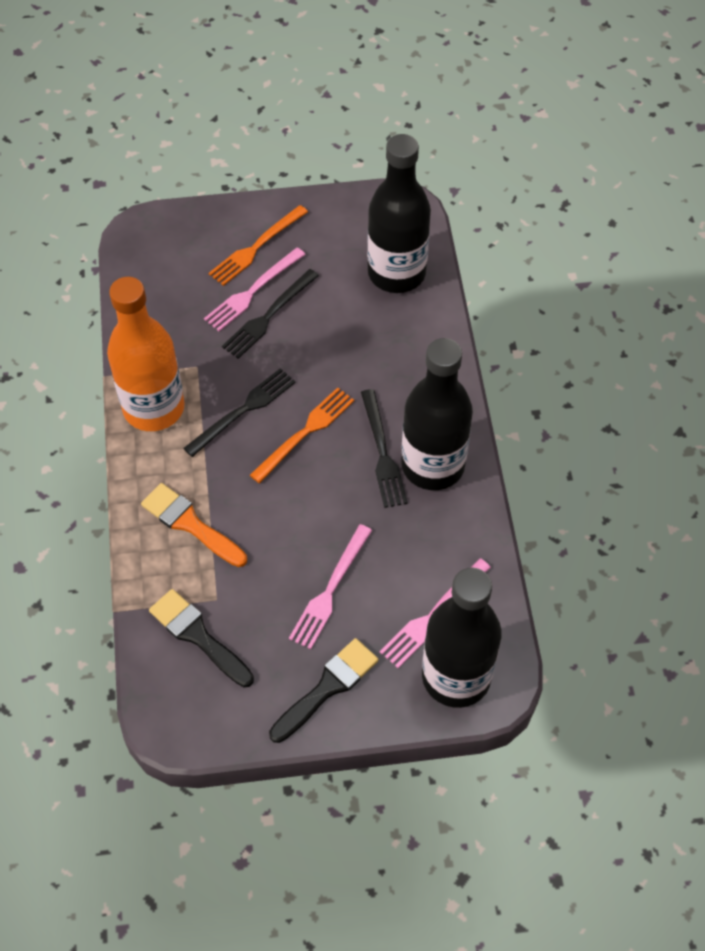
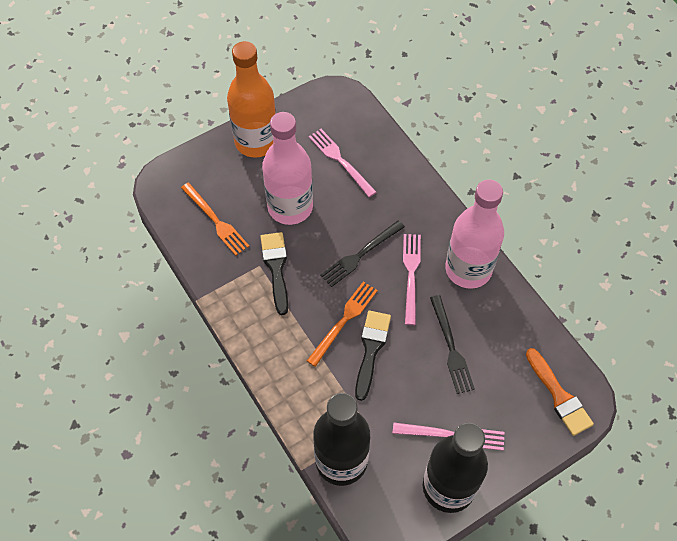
black bottle: 3 -> 2
black fork: 3 -> 2
pink bottle: 0 -> 2

